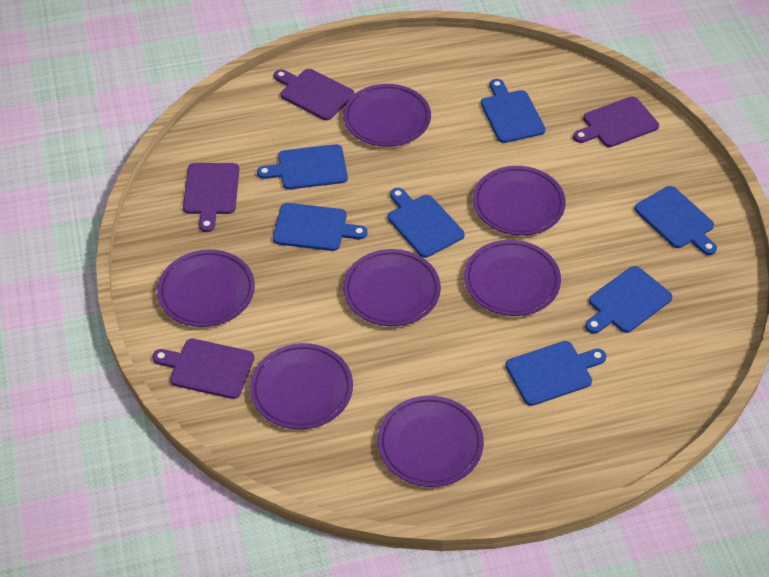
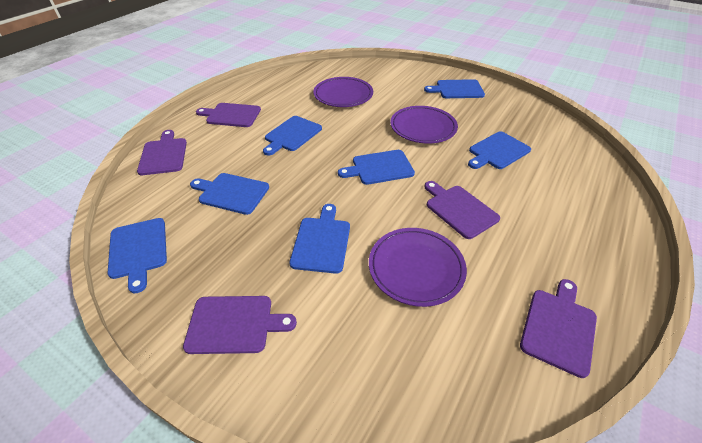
purple cutting board: 4 -> 5
purple plate: 7 -> 3

